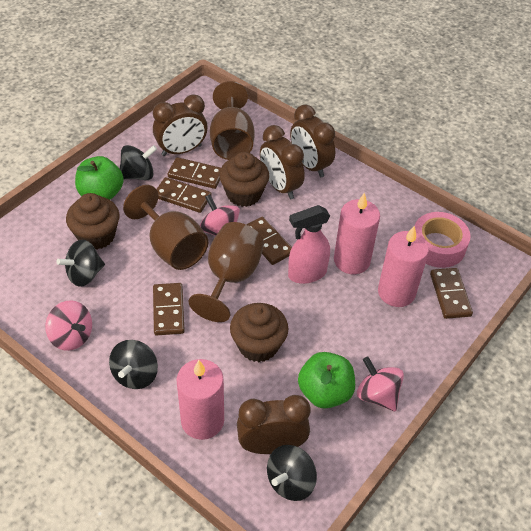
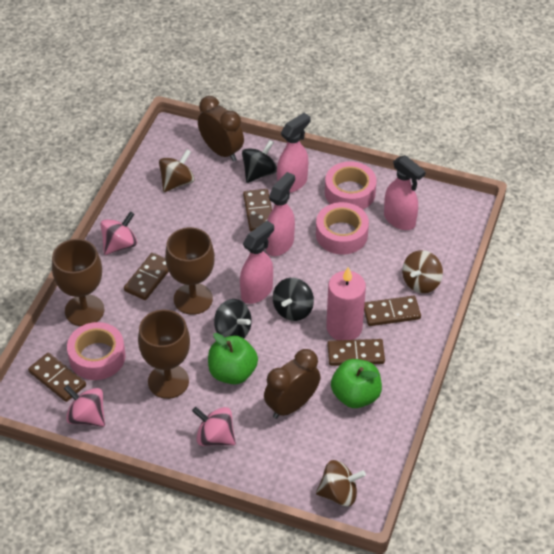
black spinning top: 4 -> 3
brown clock: 4 -> 2
brown cupcake: 3 -> 0
brown spinning top: 0 -> 3
pink candle: 3 -> 1
pink spray bottle: 1 -> 4
pink tape: 1 -> 3

